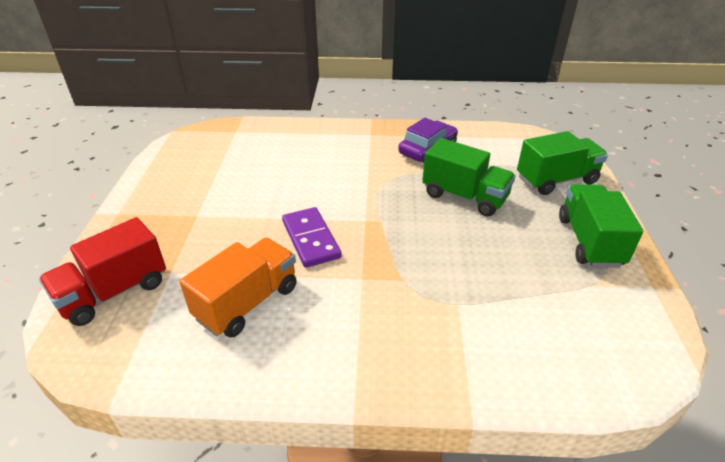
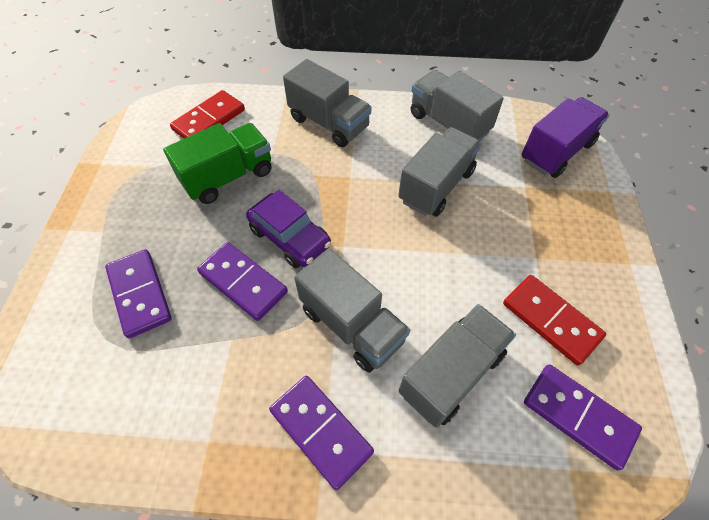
green truck: 3 -> 1
grey truck: 0 -> 5
orange truck: 1 -> 0
purple domino: 1 -> 4
purple truck: 0 -> 1
red domino: 0 -> 2
red truck: 1 -> 0

